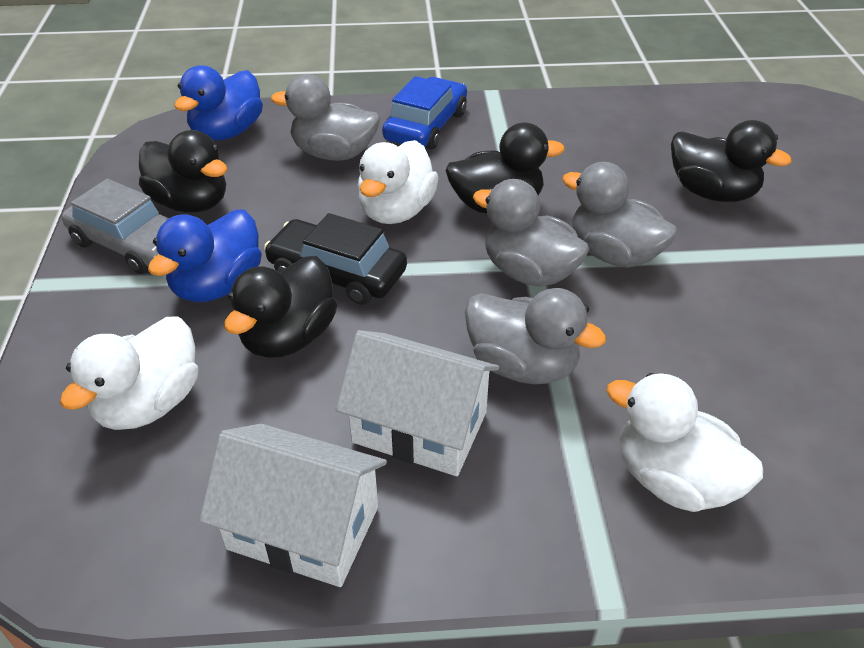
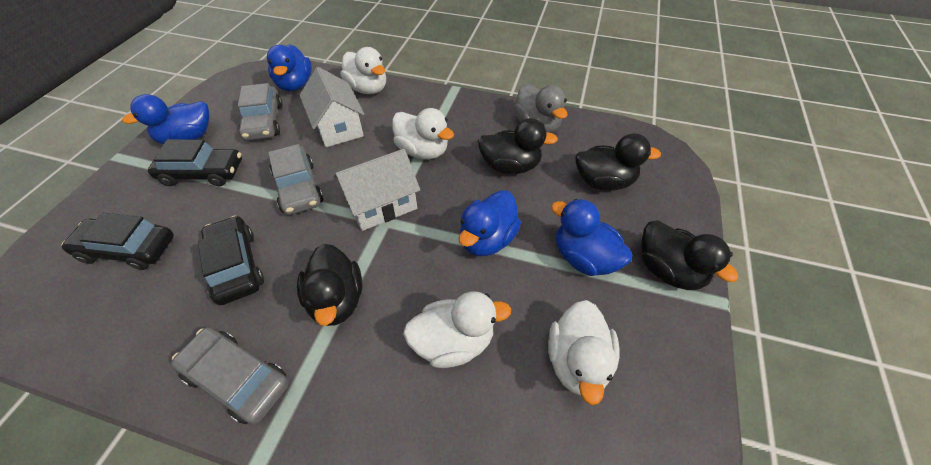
black car: 1 -> 3
blue car: 1 -> 0
blue duck: 2 -> 4
grey car: 1 -> 3
grey duck: 4 -> 1
white duck: 3 -> 4

